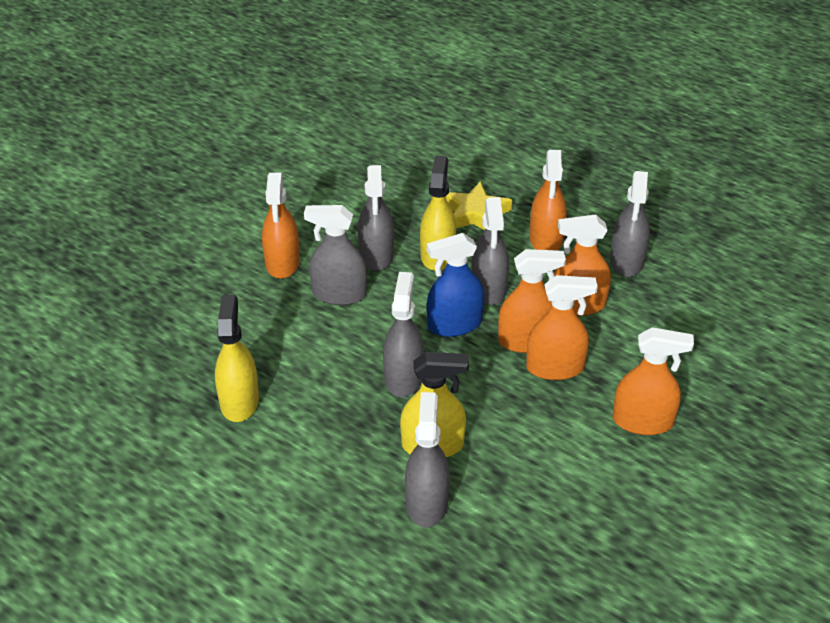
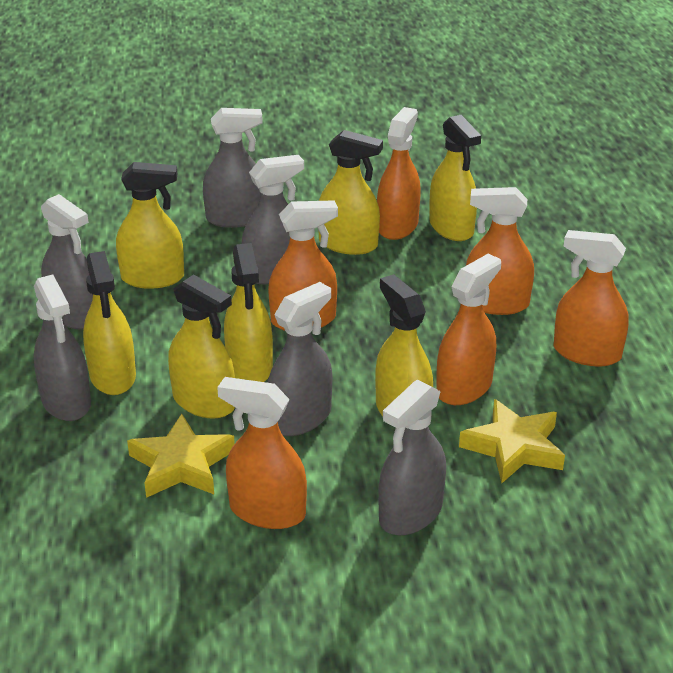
blue spray bottle: 1 -> 0
yellow spray bottle: 3 -> 7
yellow star: 1 -> 2

